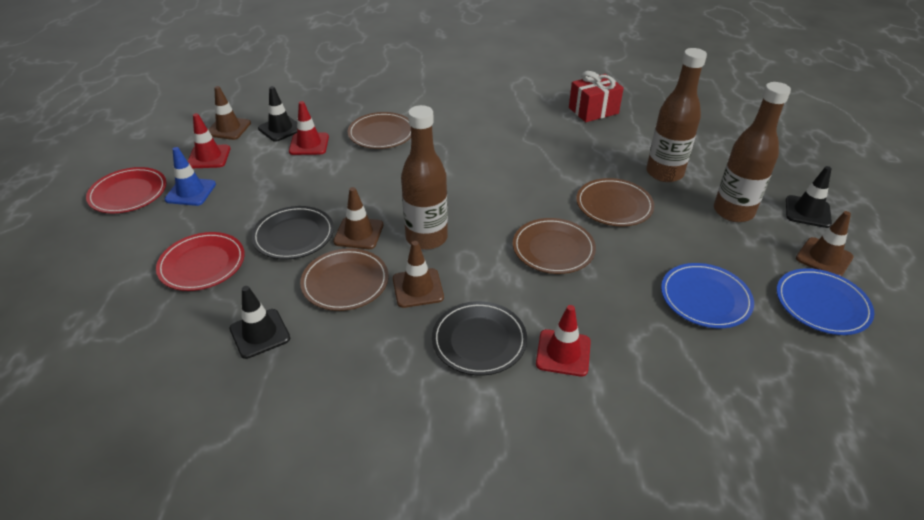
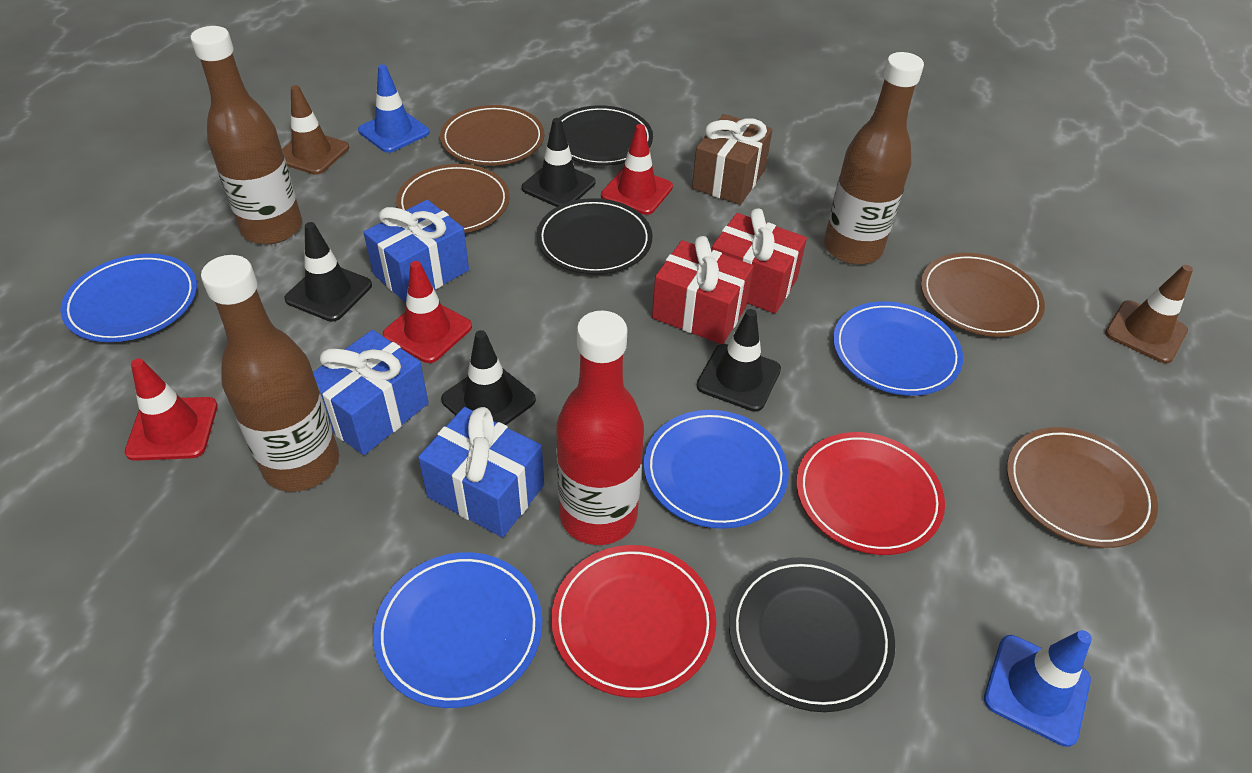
black plate: 2 -> 3
black traffic cone: 3 -> 4
blue gift: 0 -> 3
blue plate: 2 -> 4
blue traffic cone: 1 -> 2
brown gift: 0 -> 1
brown traffic cone: 4 -> 2
red bottle: 0 -> 1
red gift: 1 -> 2

